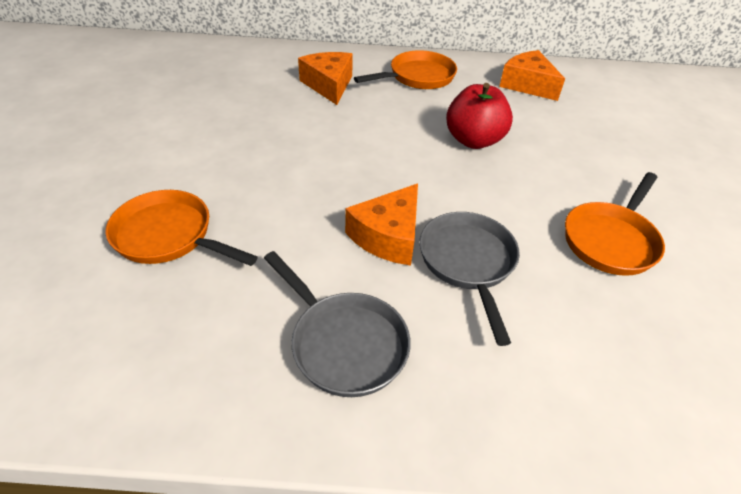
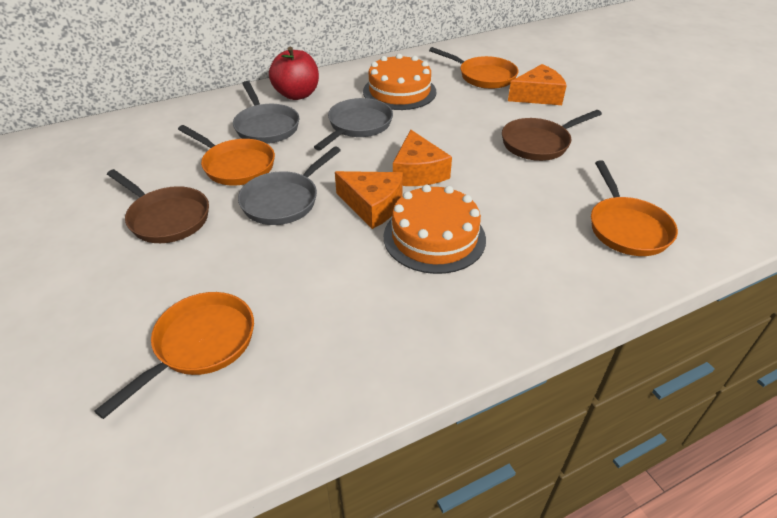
brown pan: 0 -> 2
grey pan: 2 -> 3
orange cake: 0 -> 2
orange pan: 3 -> 4

